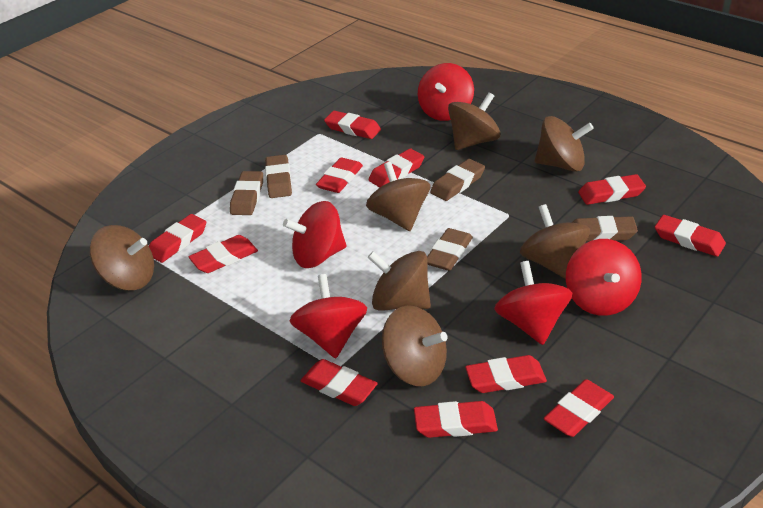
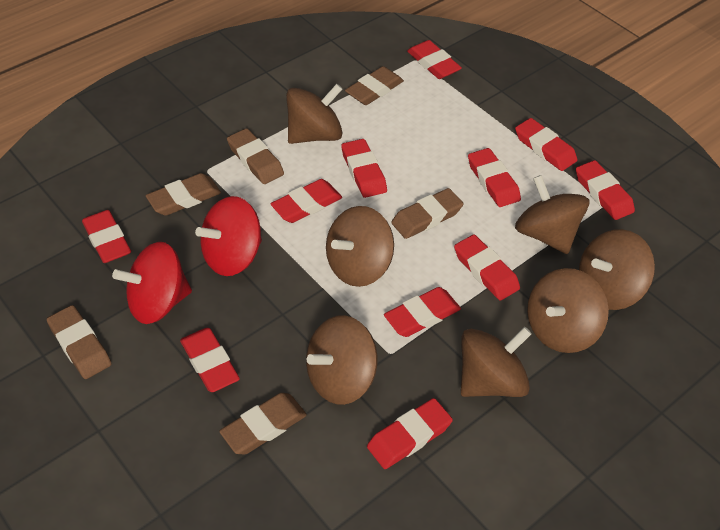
brown eraser: 5 -> 6
red spinning top: 5 -> 2

